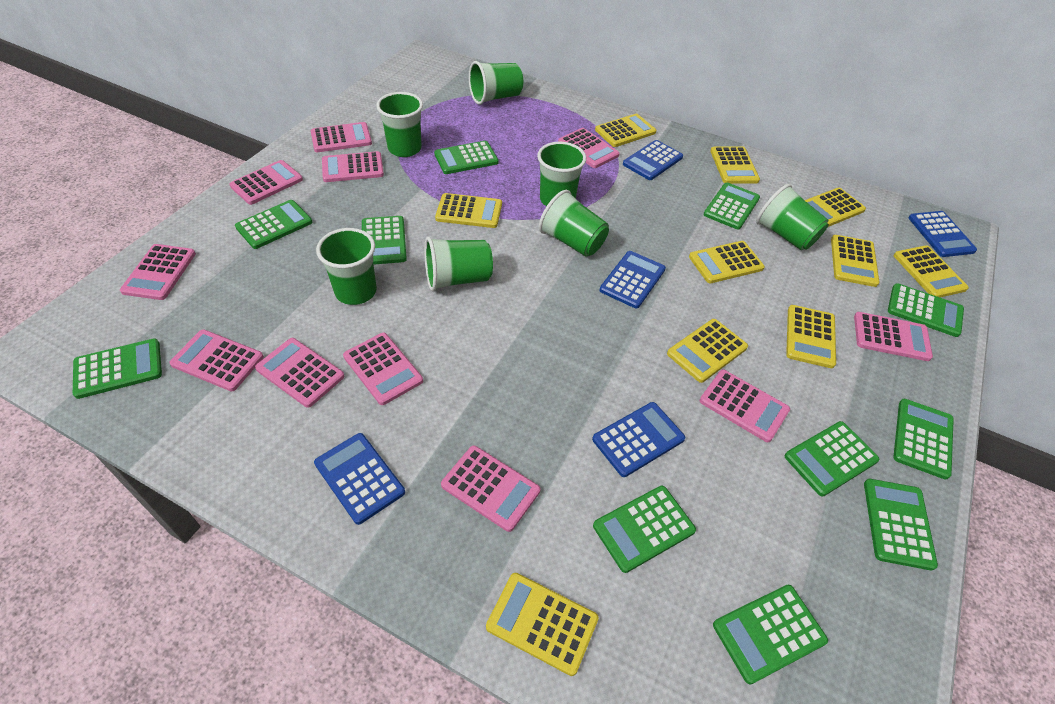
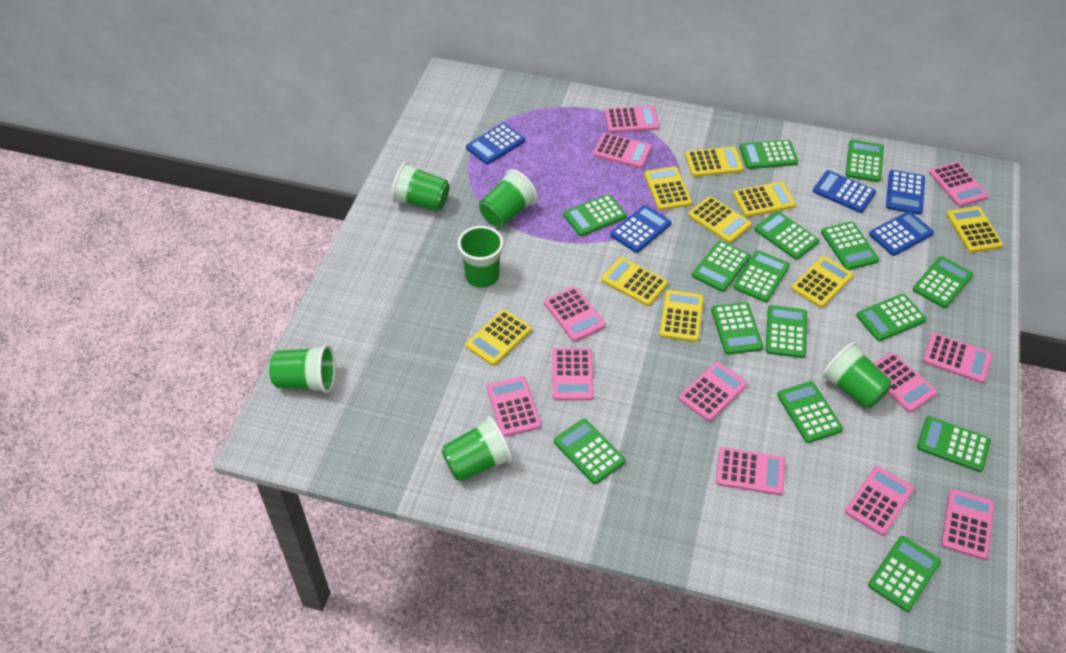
green calculator: 11 -> 15
green cup: 7 -> 6
pink calculator: 11 -> 12
yellow calculator: 10 -> 9

